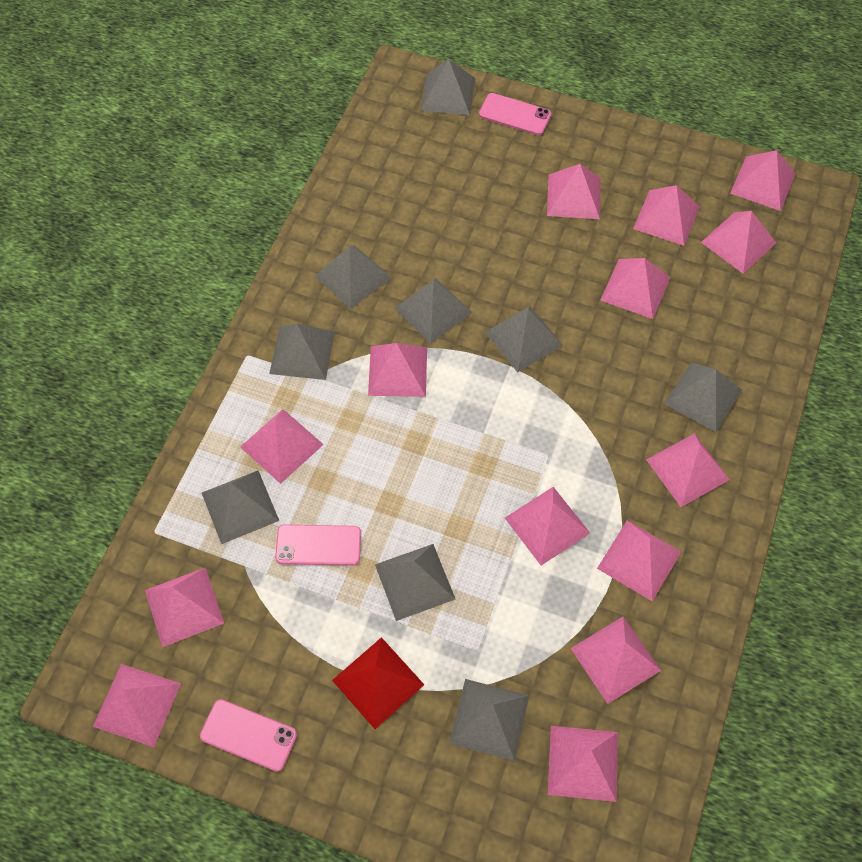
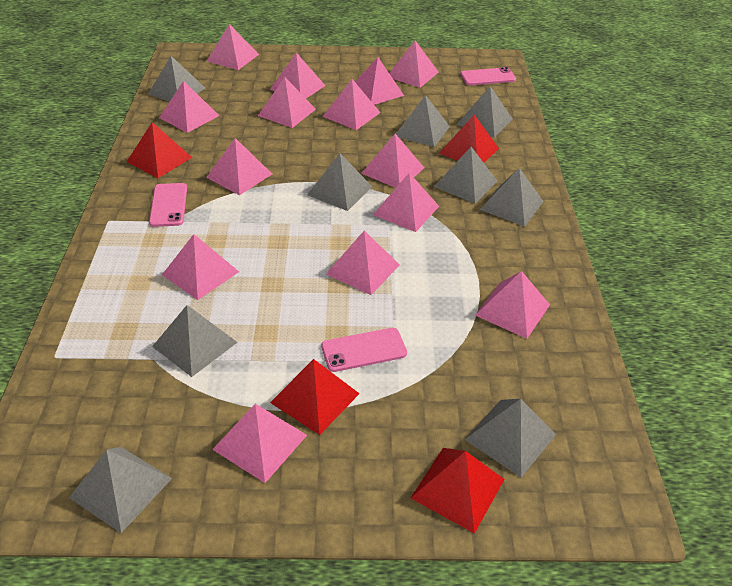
red pyramid: 1 -> 4

